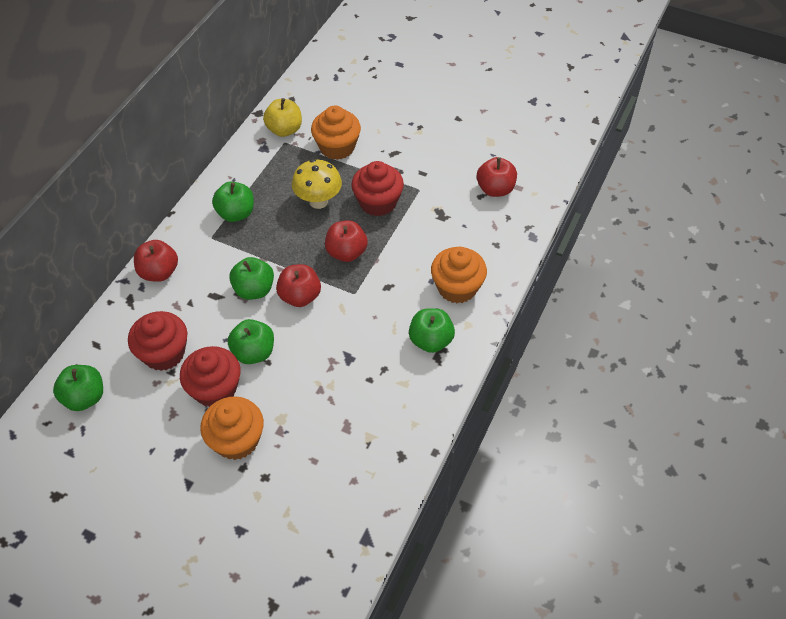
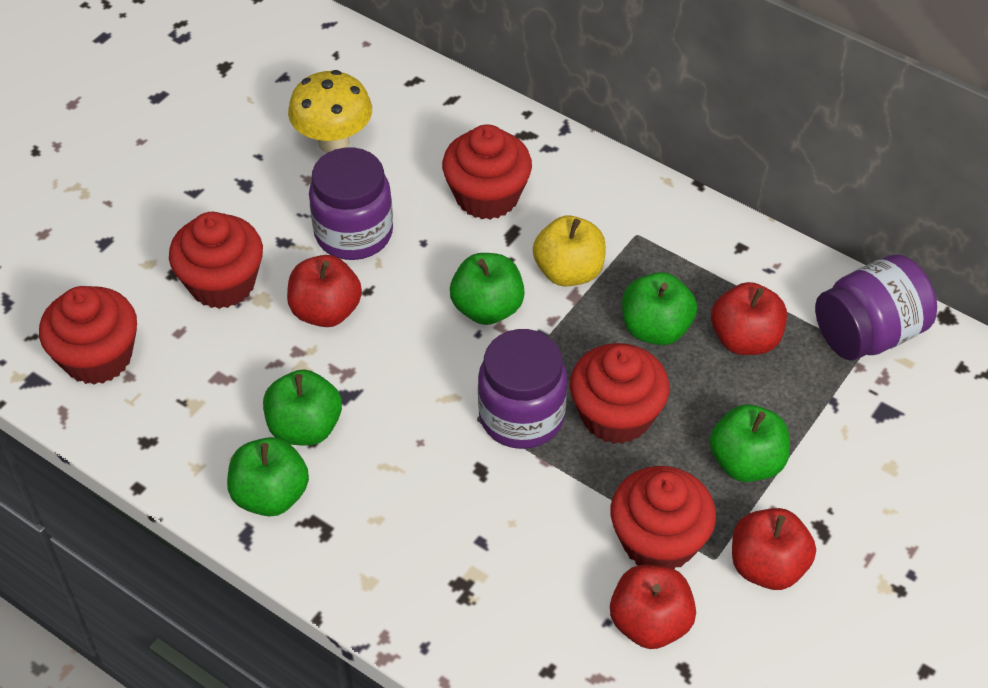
orange cupcake: 3 -> 0
purple jar: 0 -> 3
red cupcake: 3 -> 5

